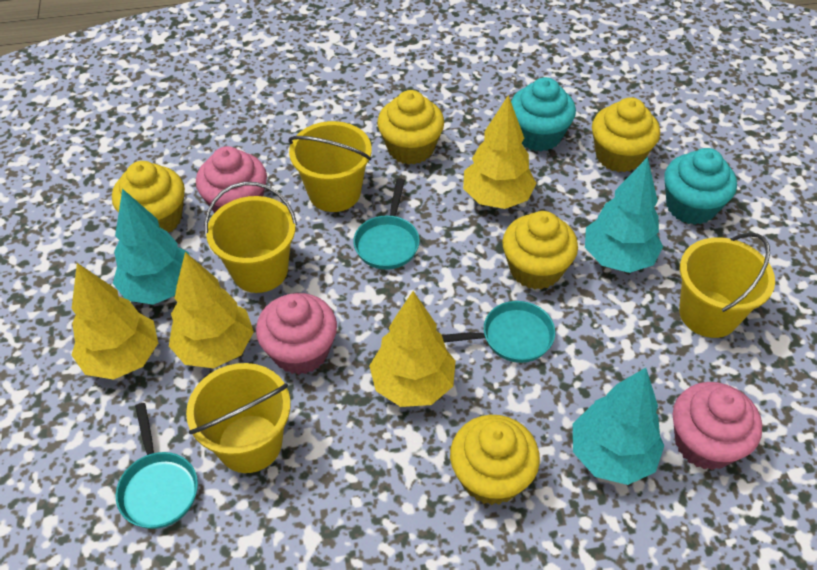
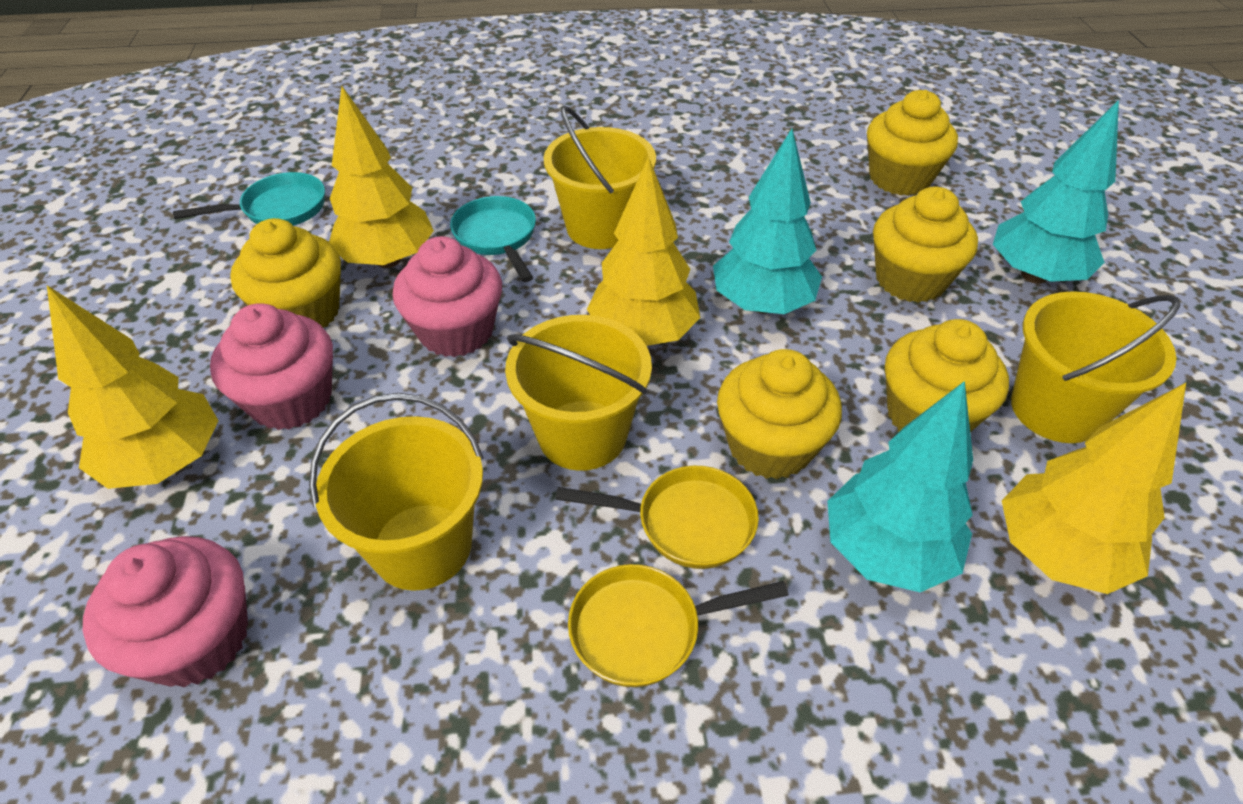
turquoise cupcake: 2 -> 0
turquoise pan: 3 -> 2
yellow pan: 0 -> 2

